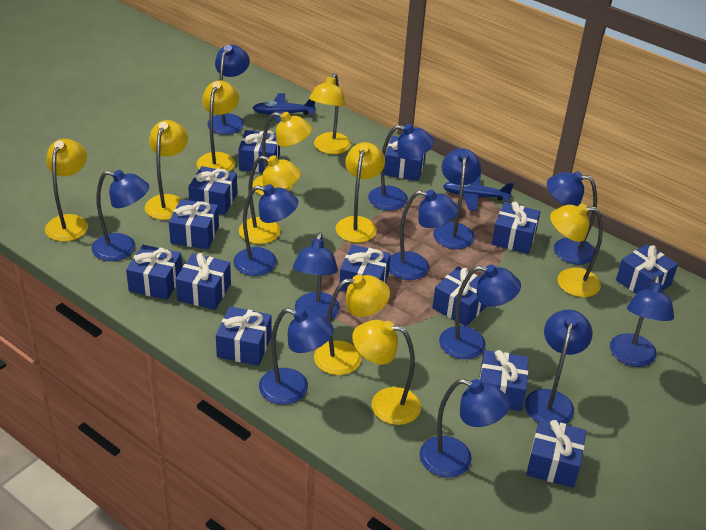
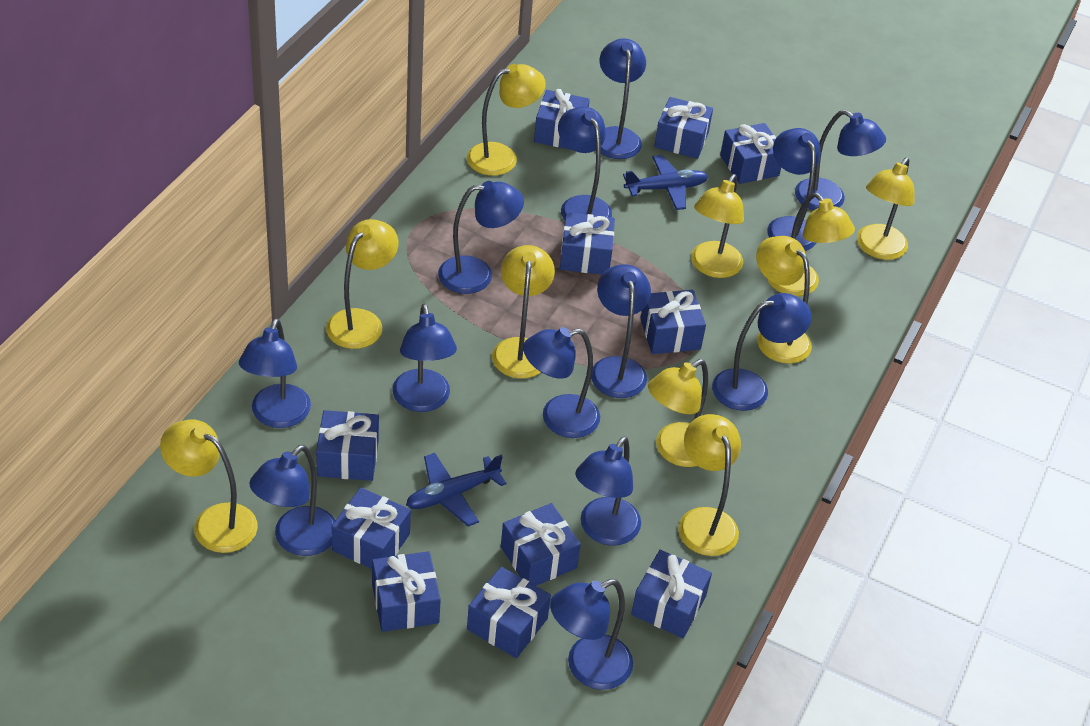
blue gift: 13 -> 11

